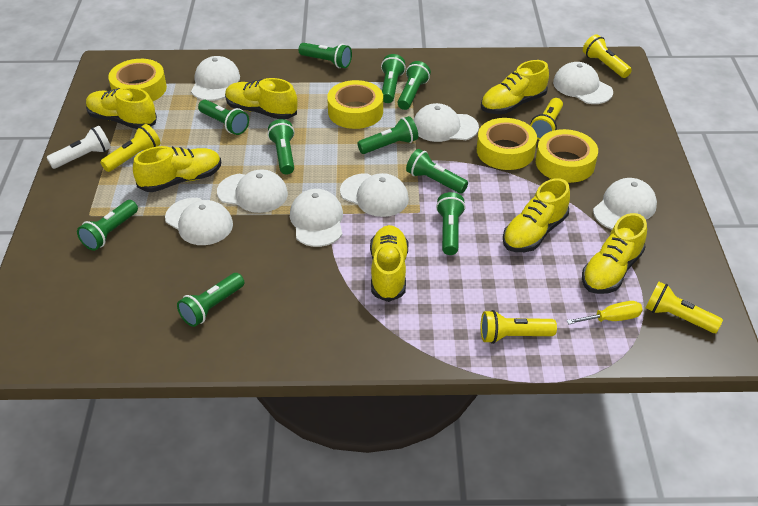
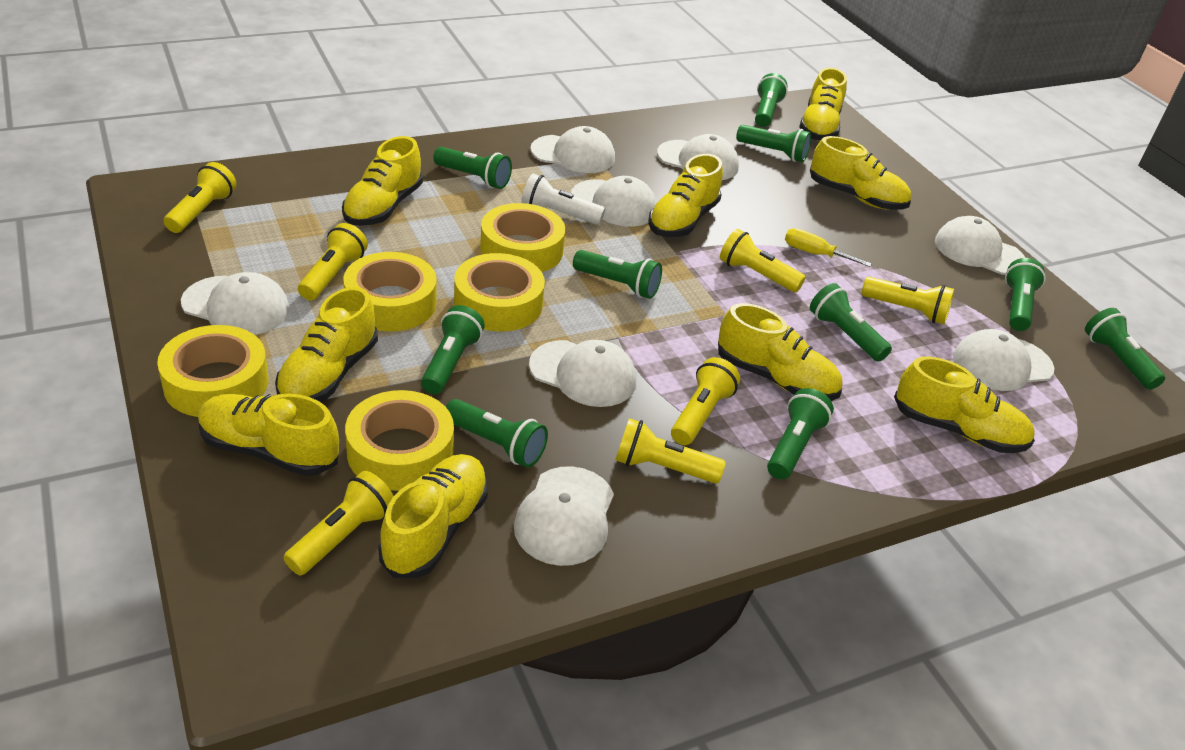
yellow flashlight: 5 -> 7
yellow shoe: 7 -> 9
yellow tape: 4 -> 5

